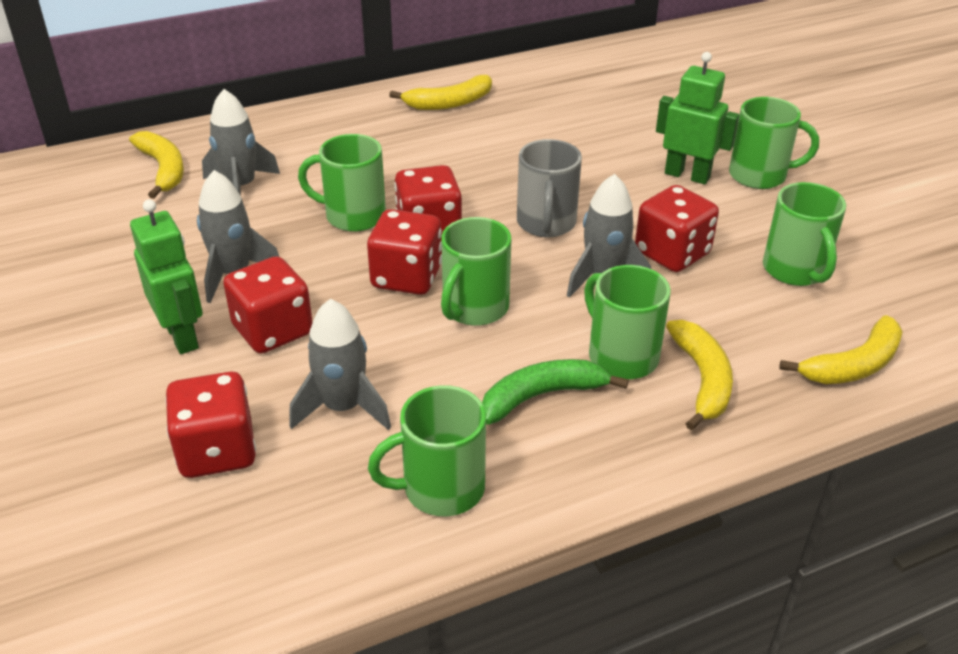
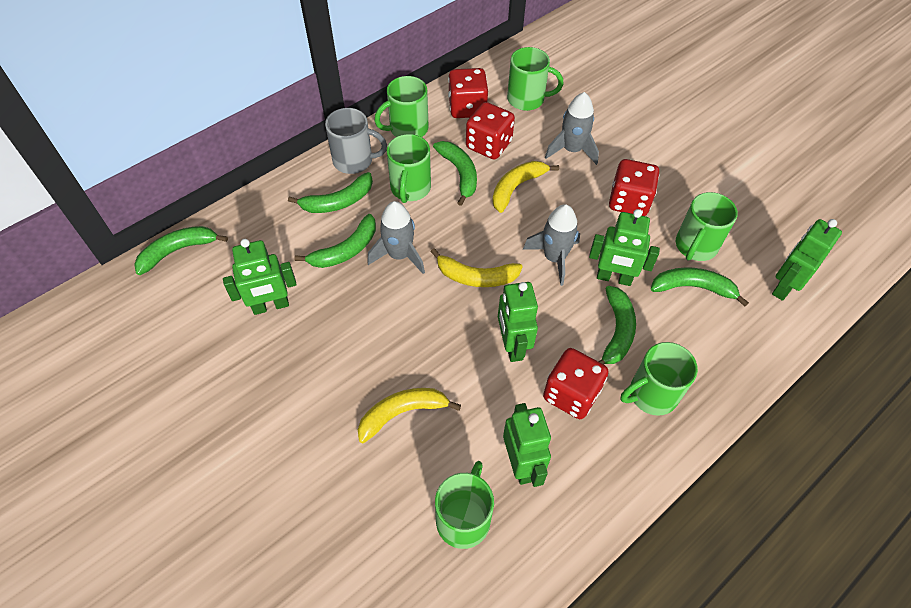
green banana: 1 -> 6
green robot: 2 -> 5
grey rocket: 4 -> 3
red dice: 5 -> 4
yellow banana: 4 -> 3

